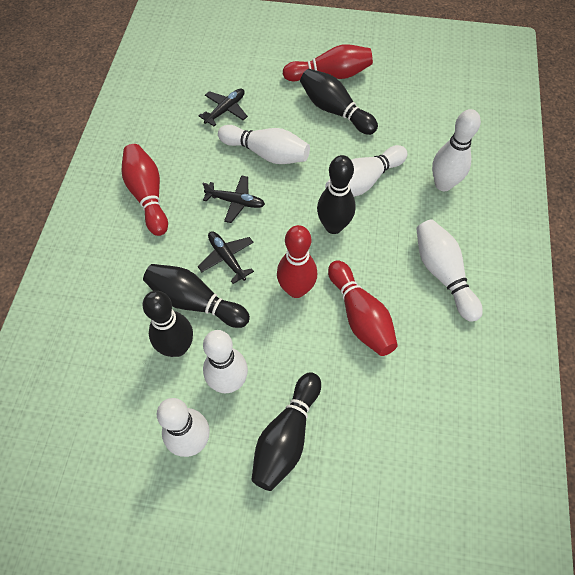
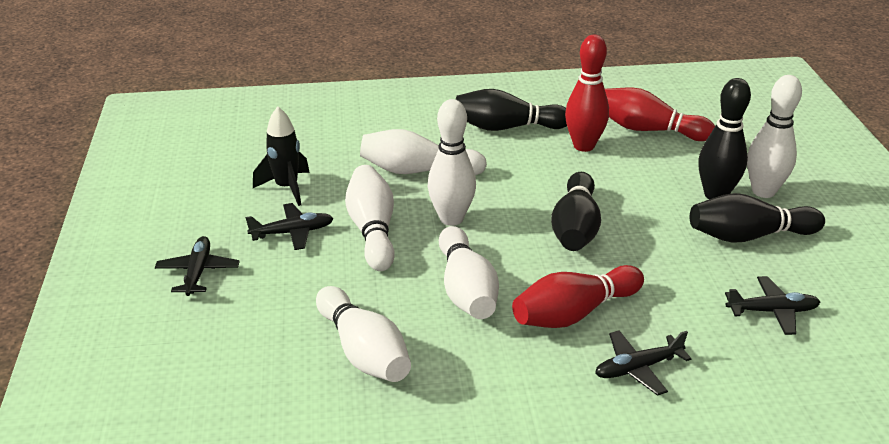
black bowling pin: 5 -> 4
black plane: 3 -> 4
black rocket: 0 -> 1
red bowling pin: 4 -> 3

